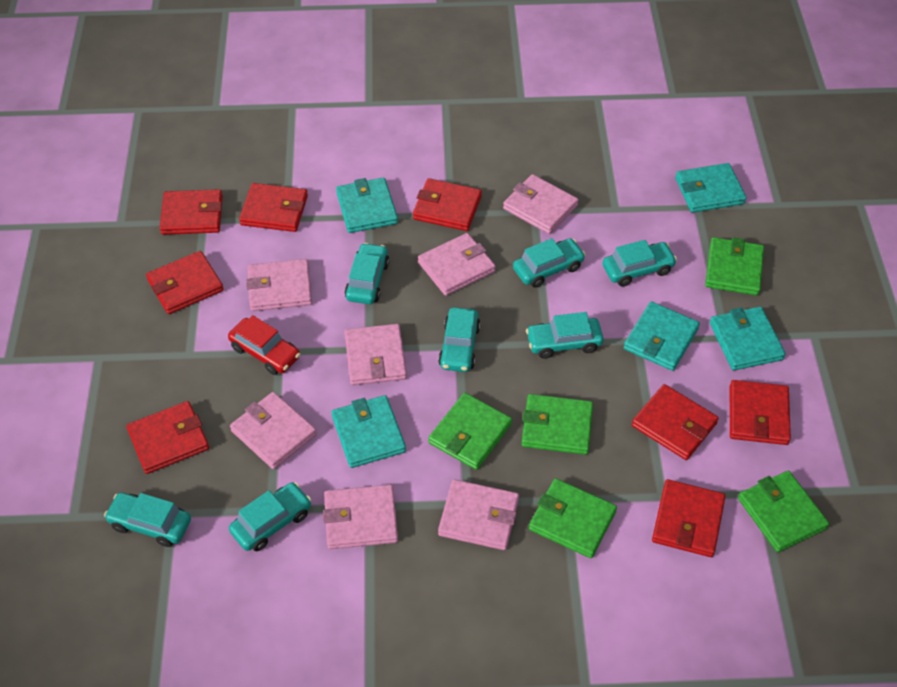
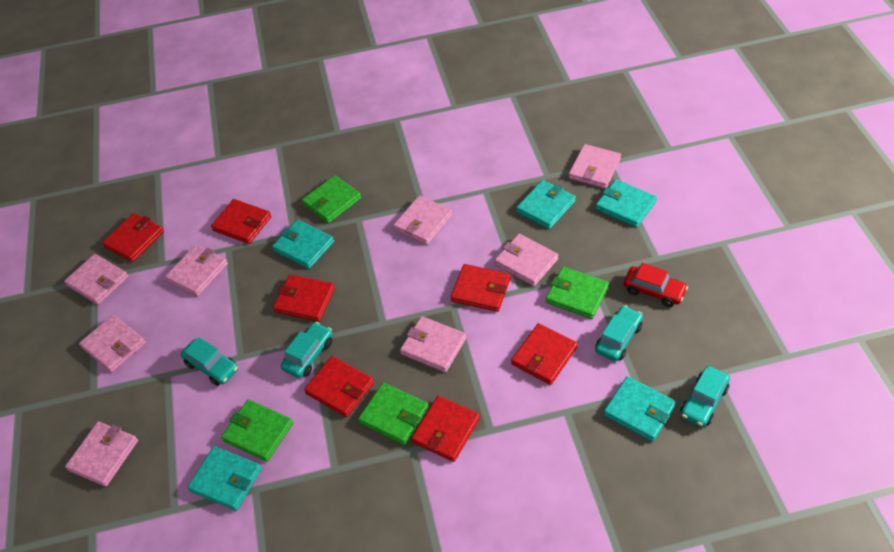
green wallet: 5 -> 4
pink wallet: 7 -> 8
red wallet: 8 -> 7
turquoise car: 7 -> 4

